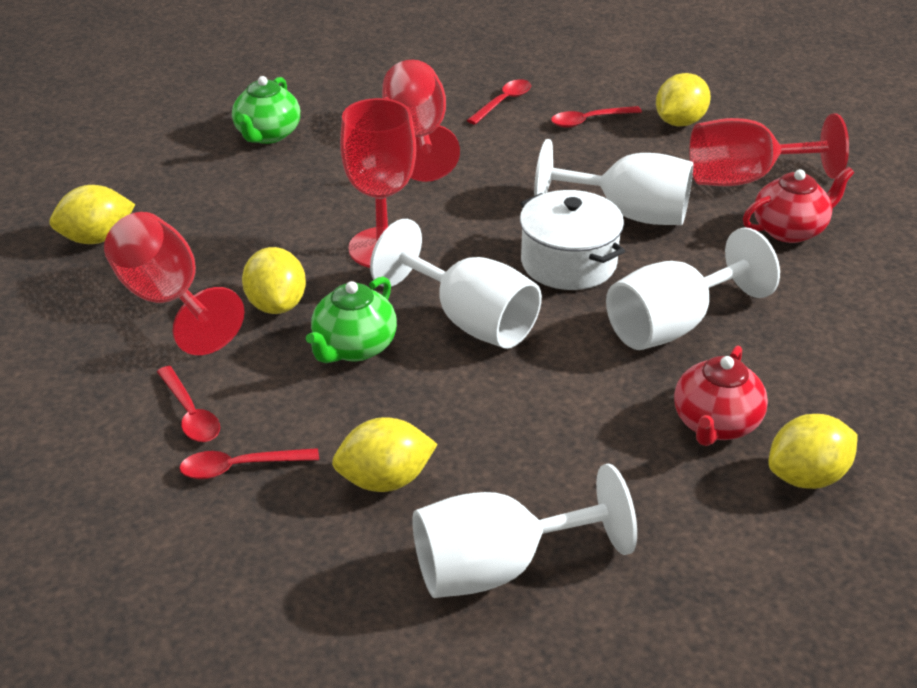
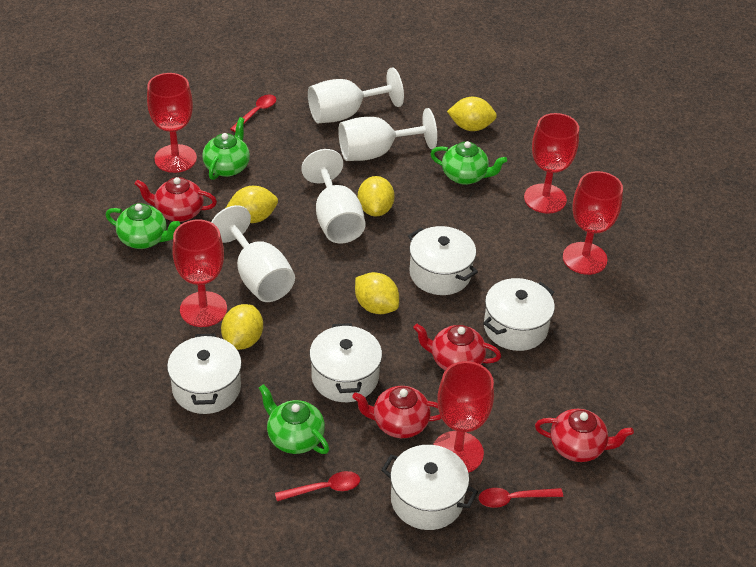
green teapot: 2 -> 4
red goblet: 4 -> 5
red spoon: 4 -> 3
red teapot: 2 -> 4
white pot: 1 -> 5

